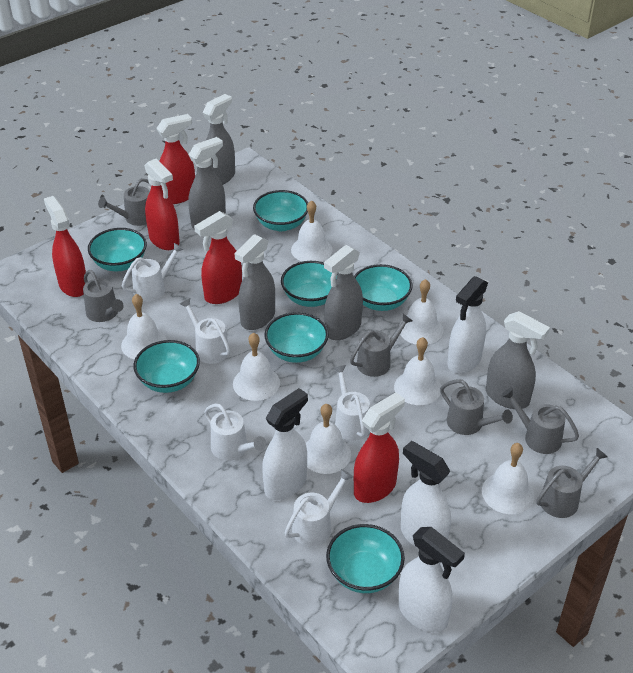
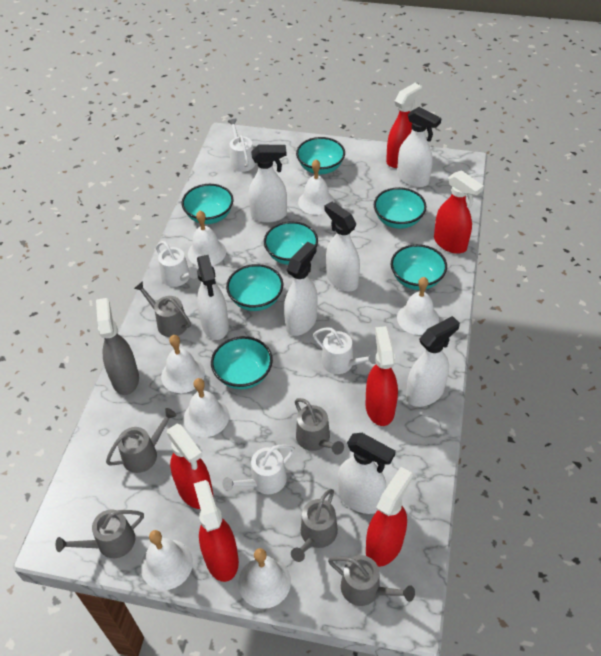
grey spray bottle: 5 -> 1
red spray bottle: 5 -> 6
white spray bottle: 4 -> 7
white watering can: 5 -> 4

